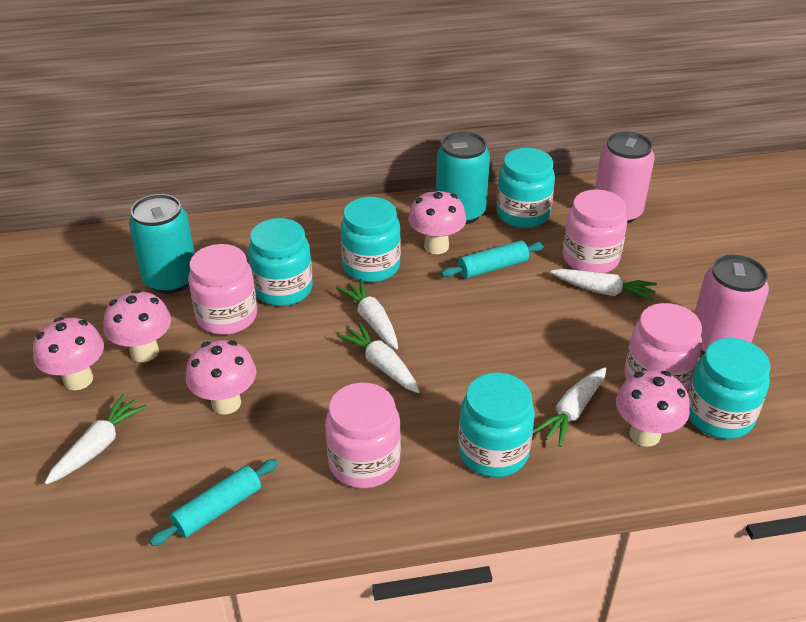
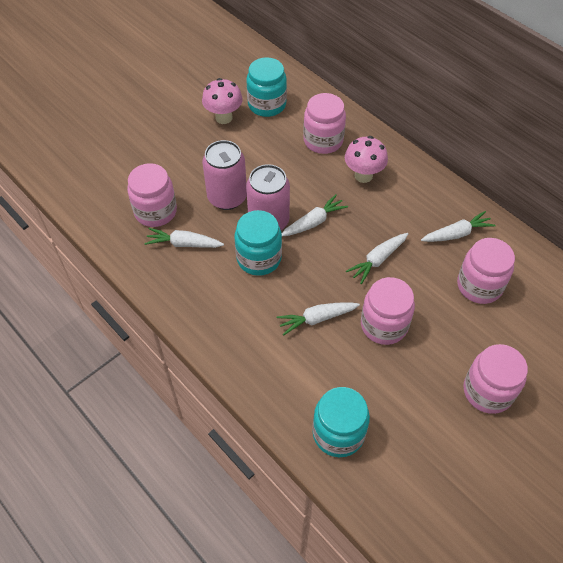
pink jar: 4 -> 5
pink mushroom: 5 -> 2
turquoise can: 2 -> 0
turquoise jar: 5 -> 3
turquoise rolling pin: 2 -> 0

